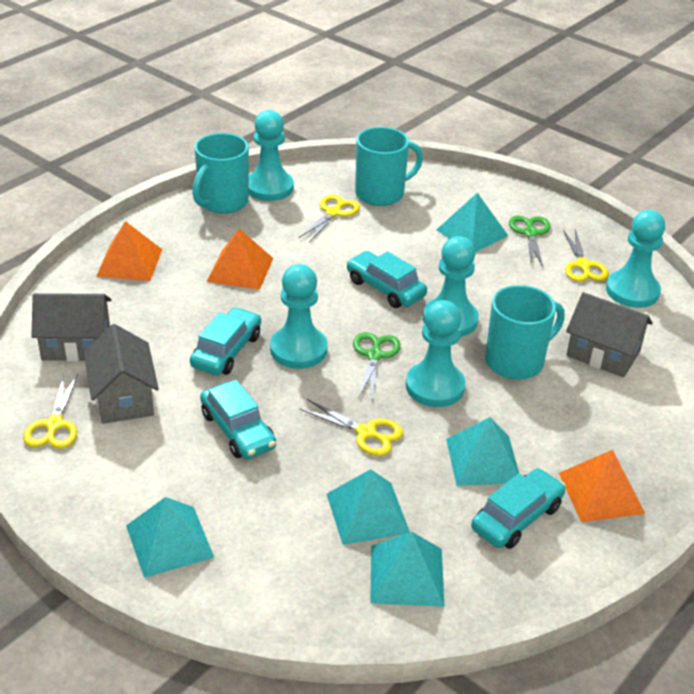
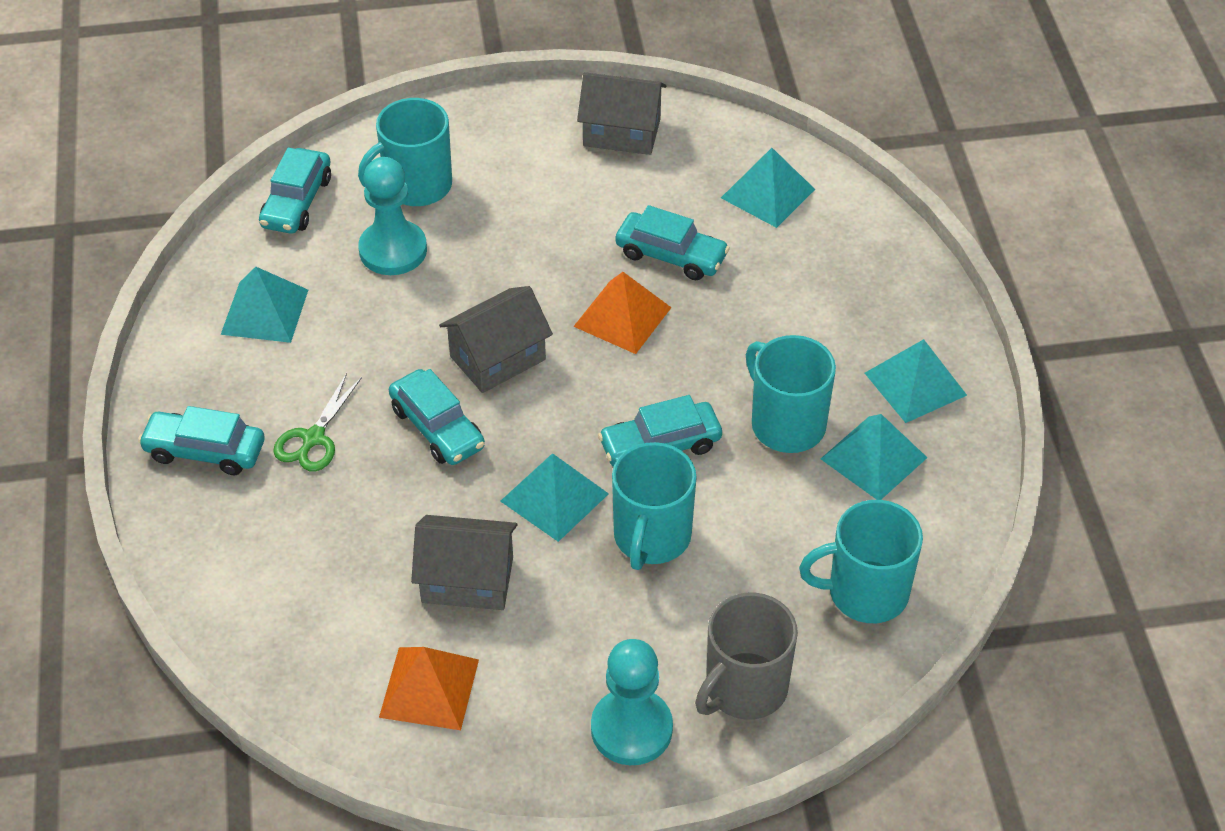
green scissors: 2 -> 1
grey mug: 0 -> 1
orange pyramid: 3 -> 2
turquoise car: 4 -> 5
turquoise mug: 3 -> 4
turquoise pawn: 5 -> 2
yellow scissors: 4 -> 0

